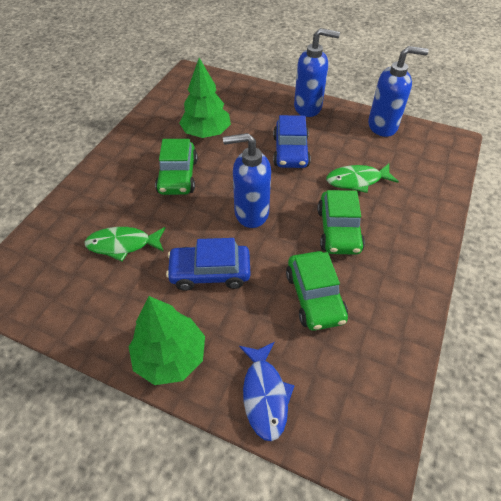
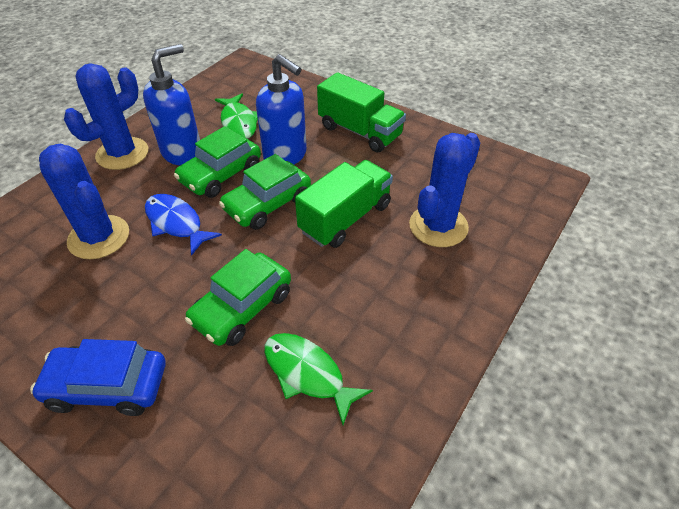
blue cactus: 0 -> 3
blue car: 2 -> 1
blue soap dispenser: 3 -> 2
green tree: 2 -> 0
green truck: 0 -> 2

